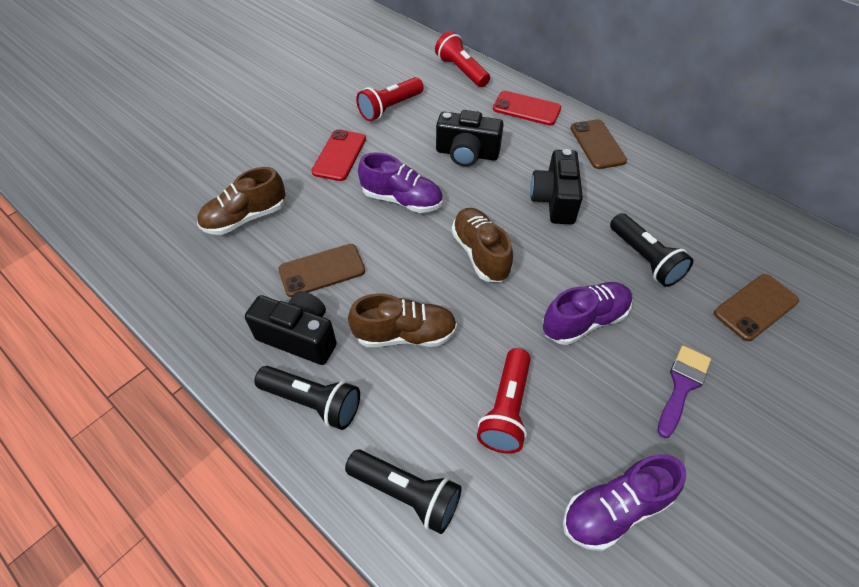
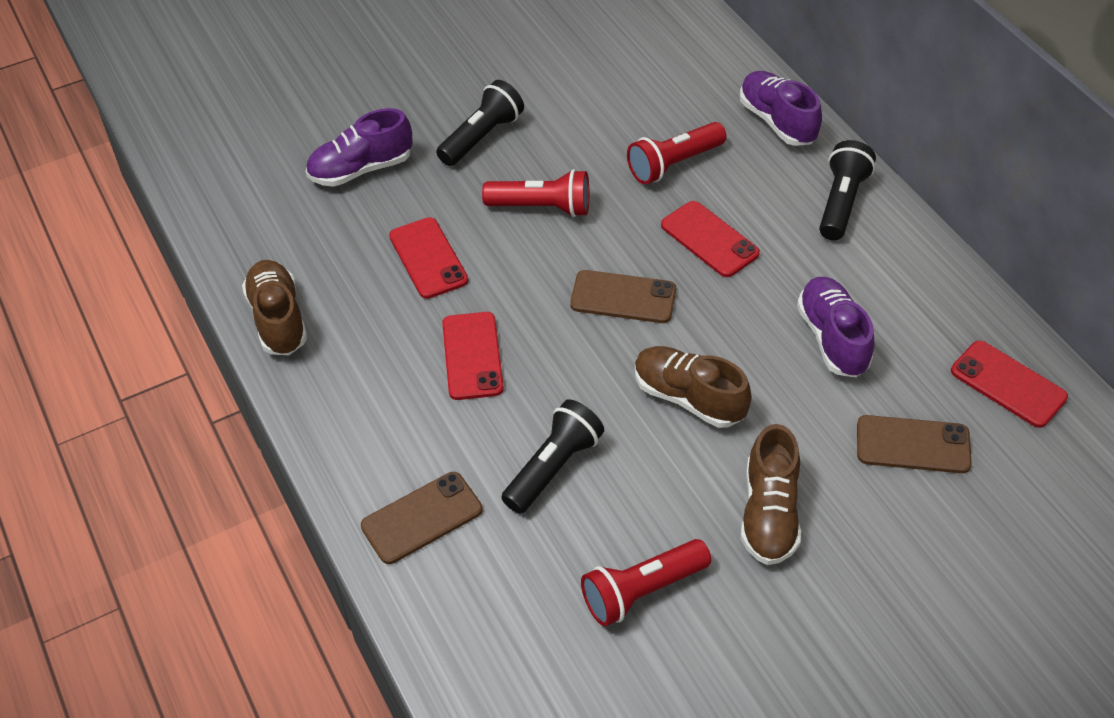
black camera: 3 -> 0
purple brush: 1 -> 0
red phone: 2 -> 4

